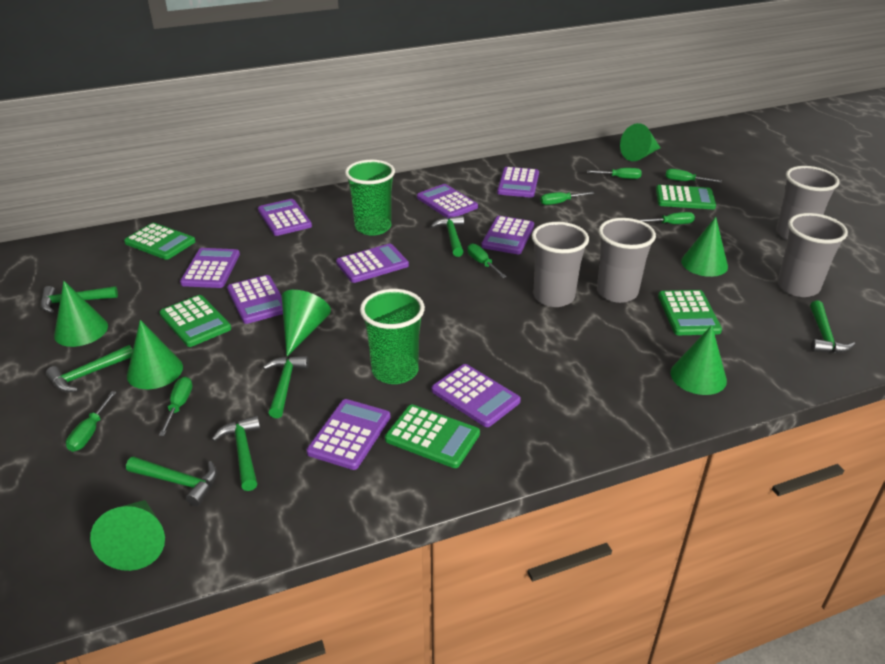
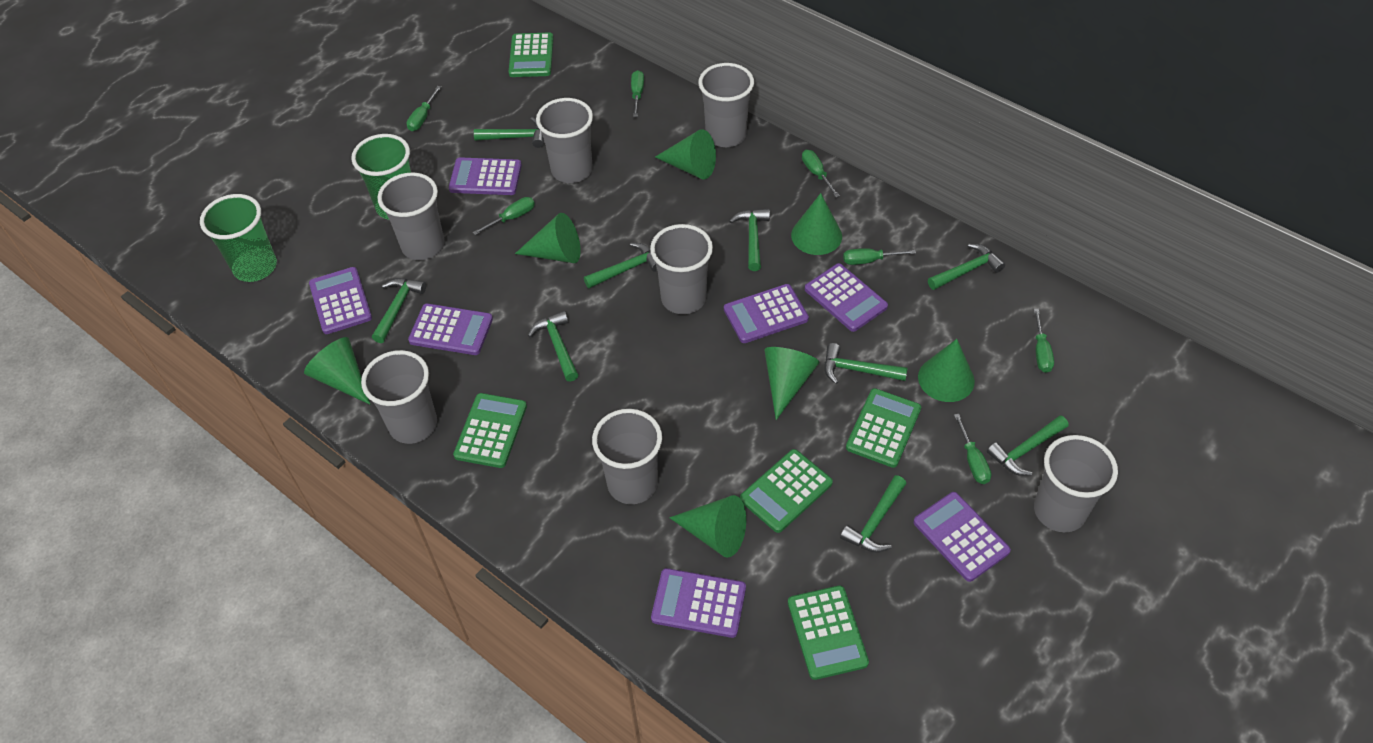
green hammer: 7 -> 9
grey cup: 4 -> 7
purple calculator: 9 -> 7

